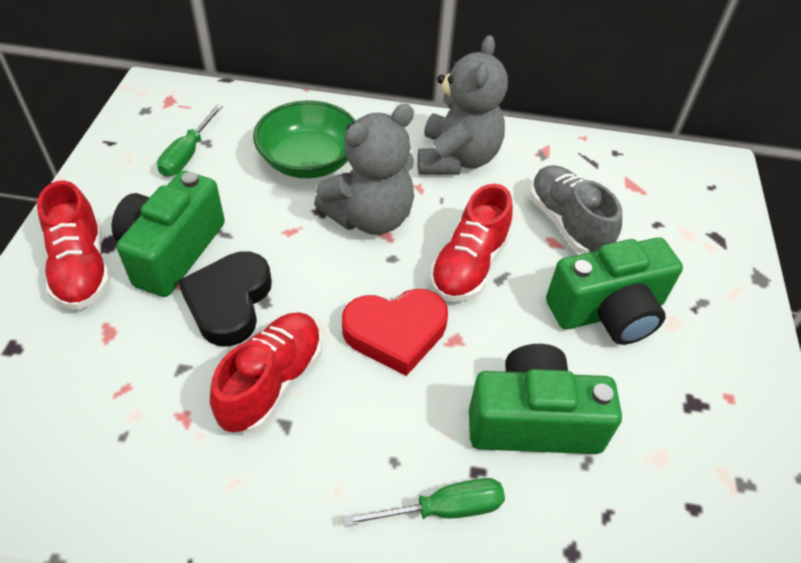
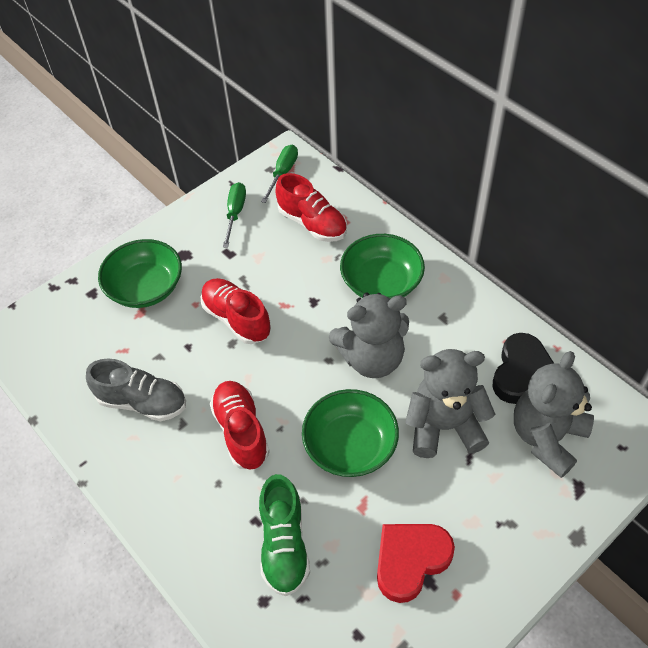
green bowl: 1 -> 3
green camera: 3 -> 0
green shoe: 0 -> 1
grey teddy bear: 2 -> 3

